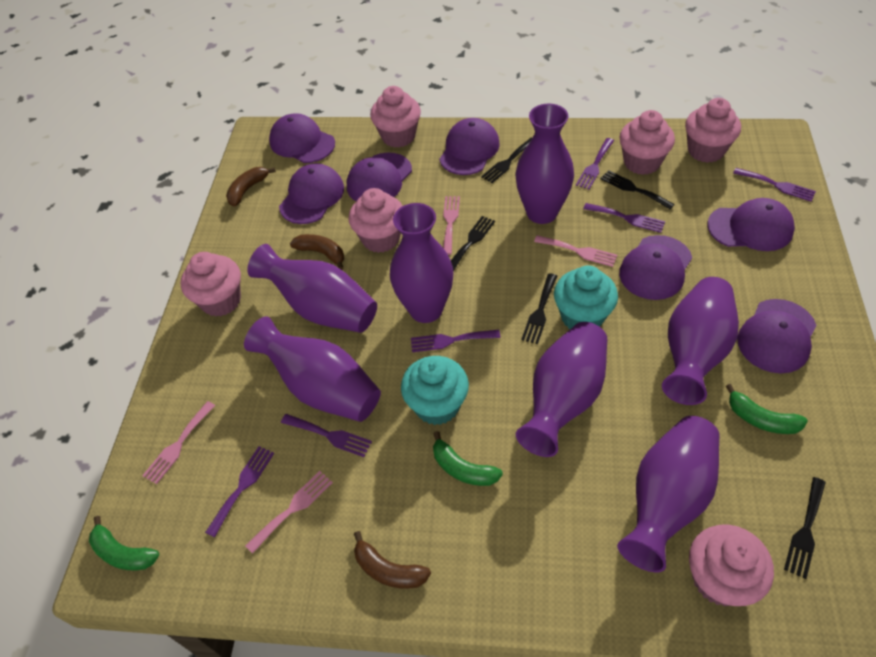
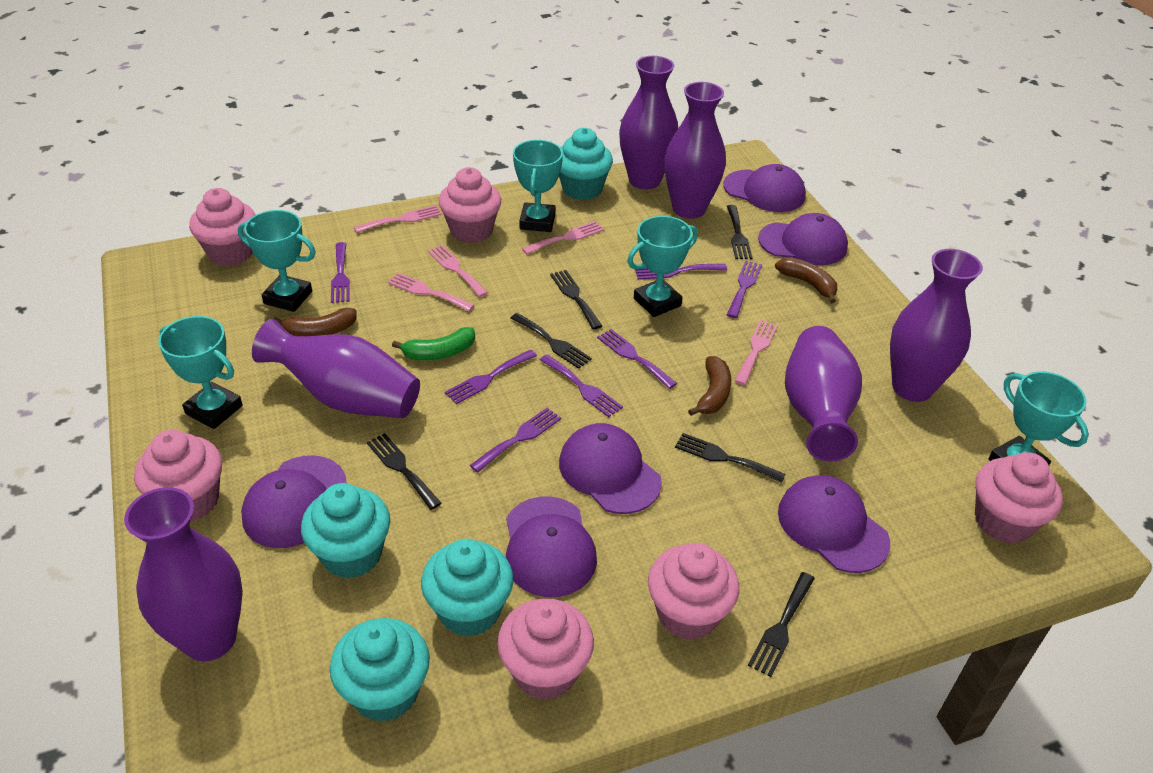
black fork: 5 -> 6
green banana: 3 -> 1
pink fork: 4 -> 5
purple cap: 7 -> 6
purple fork: 6 -> 7
purple vase: 7 -> 6
turquoise cupcake: 2 -> 4
turquoise trophy: 0 -> 5

